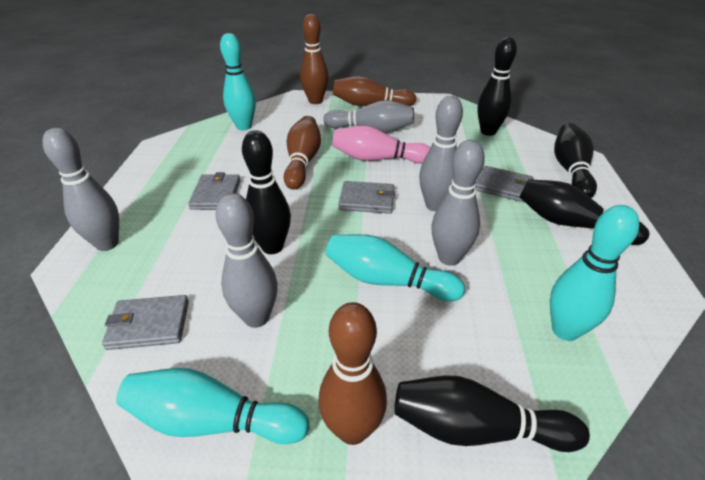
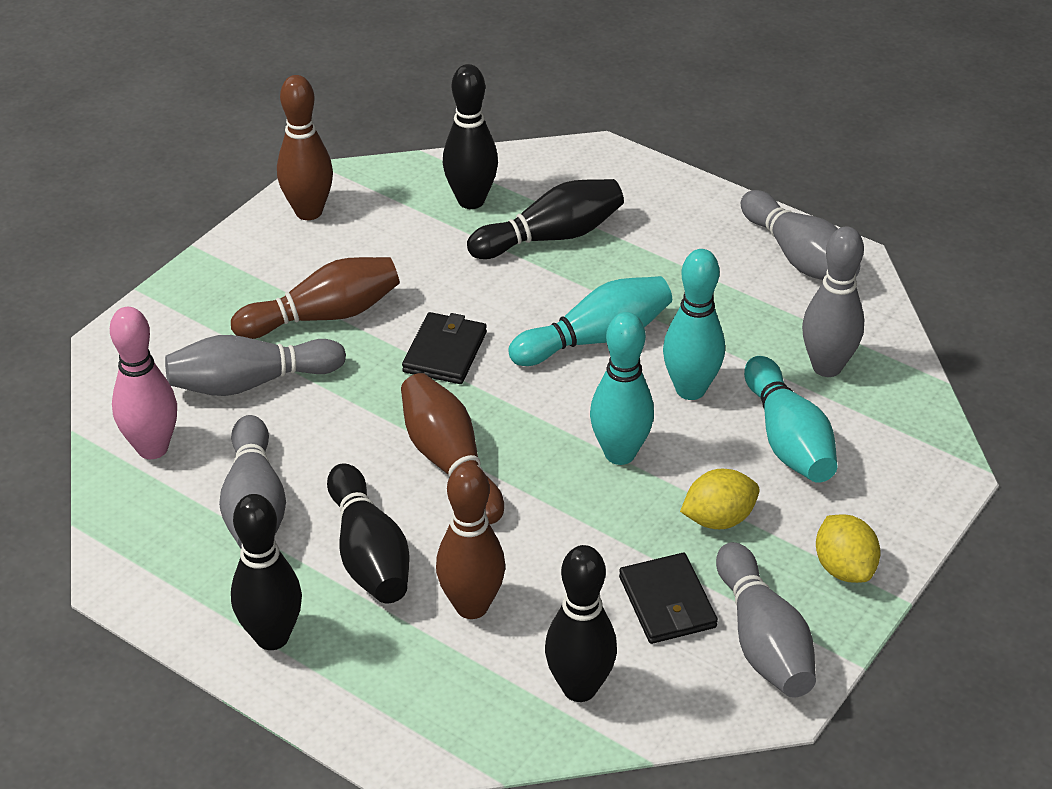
black wallet: 0 -> 2
grey wallet: 4 -> 0
yellow lemon: 0 -> 2

